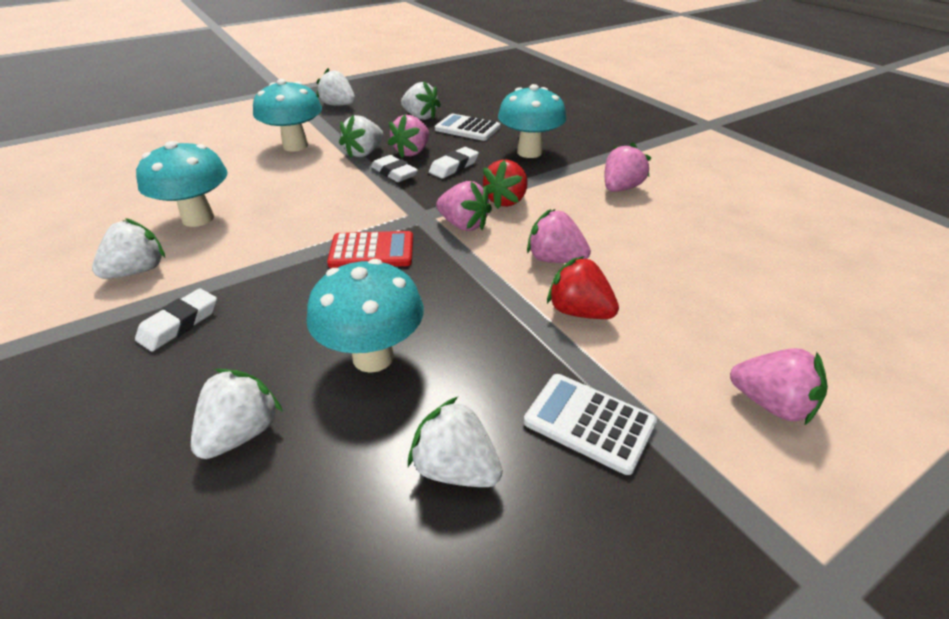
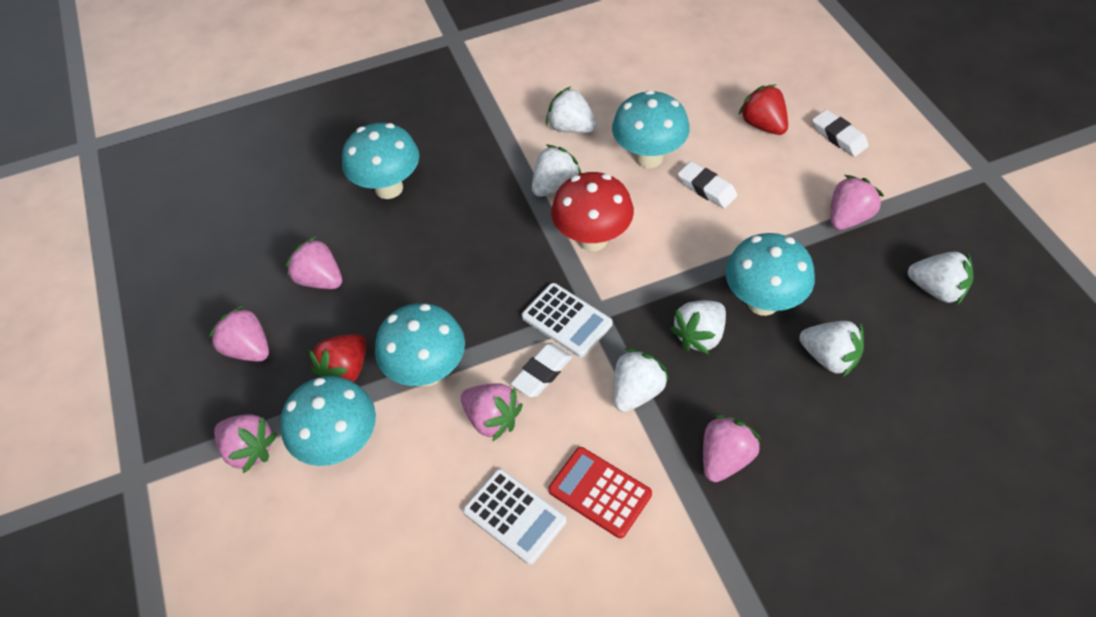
pink strawberry: 5 -> 6
red mushroom: 0 -> 1
turquoise mushroom: 4 -> 5

